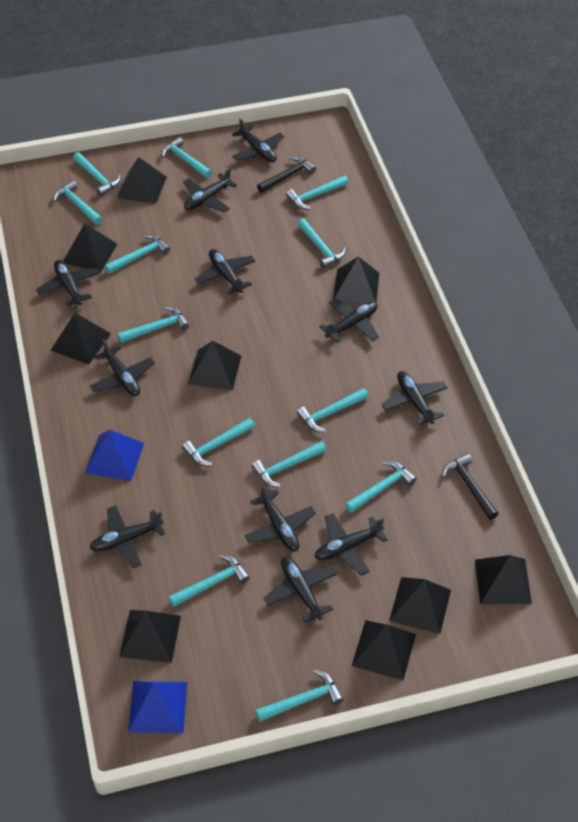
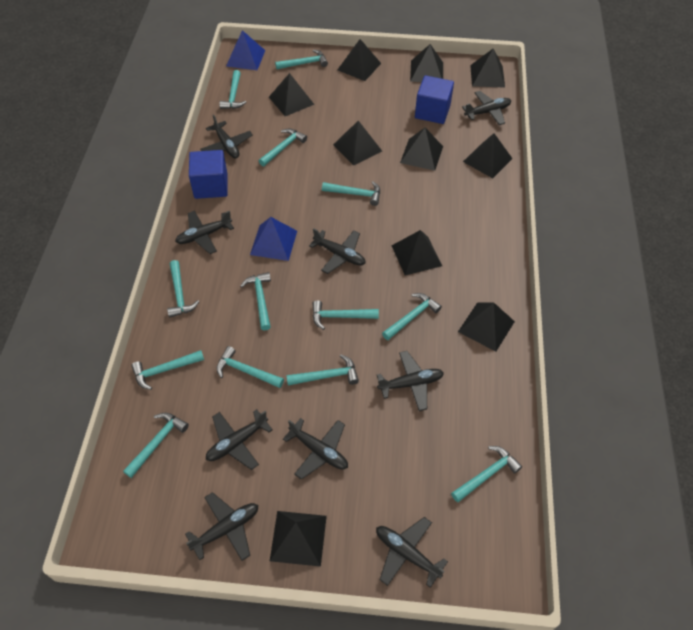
black hammer: 2 -> 0
black plane: 11 -> 9
black pyramid: 9 -> 10
blue cube: 0 -> 2

